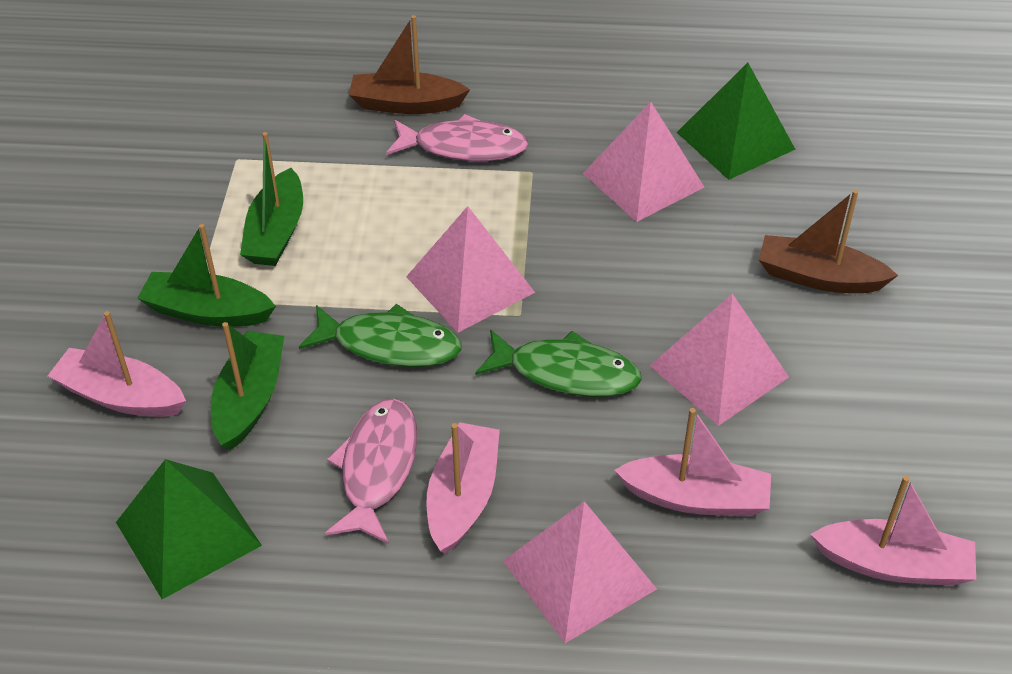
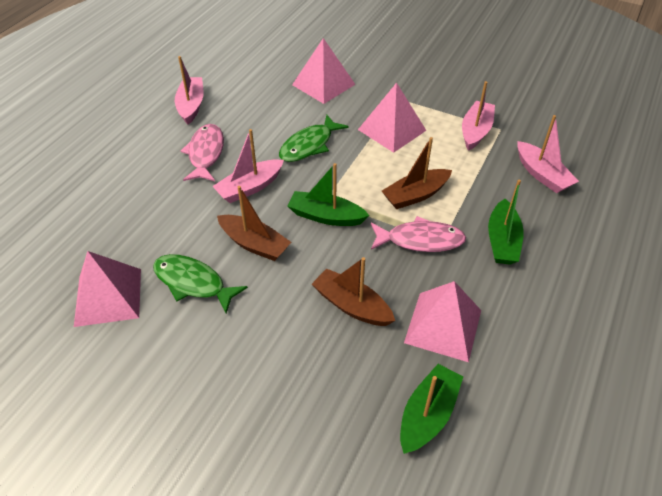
brown boat: 2 -> 3
green pyramid: 2 -> 0

